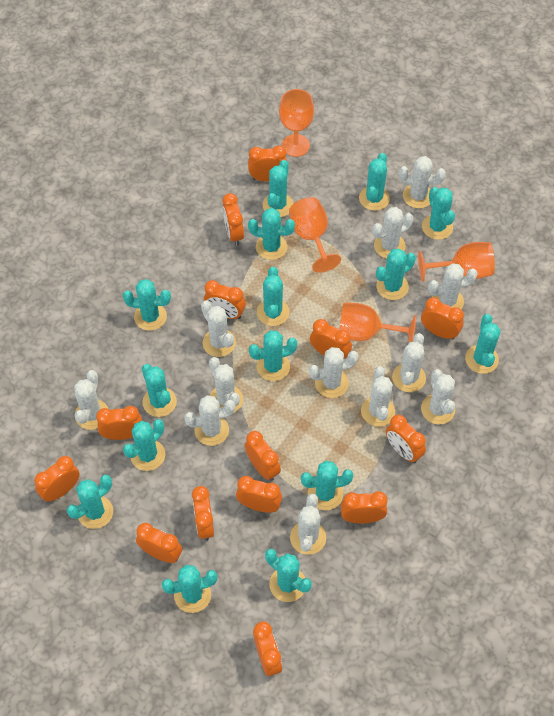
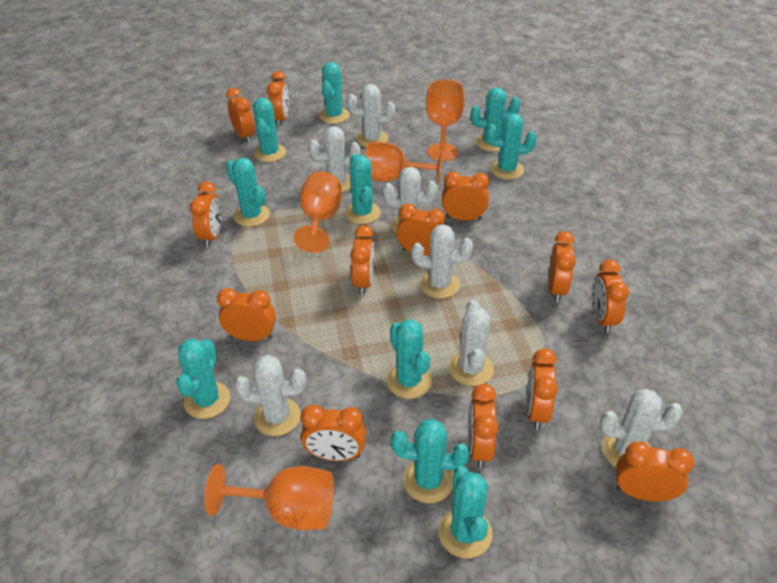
orange clock: 14 -> 13
turquoise cactus: 15 -> 10
white cactus: 12 -> 7

